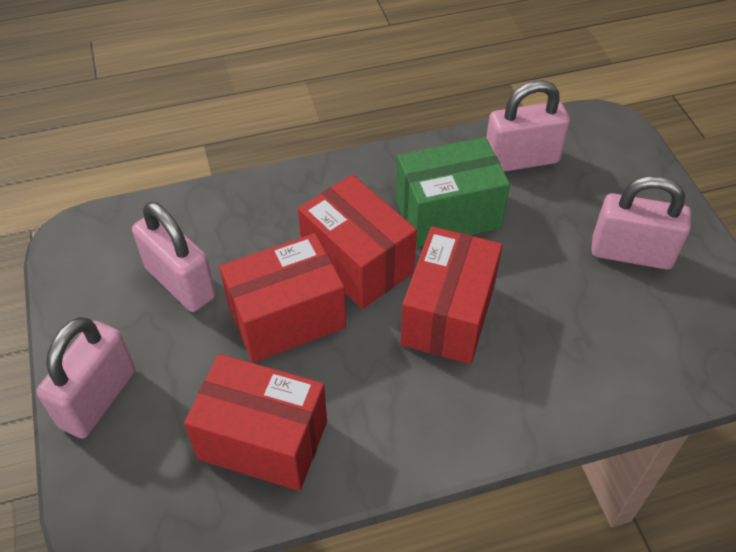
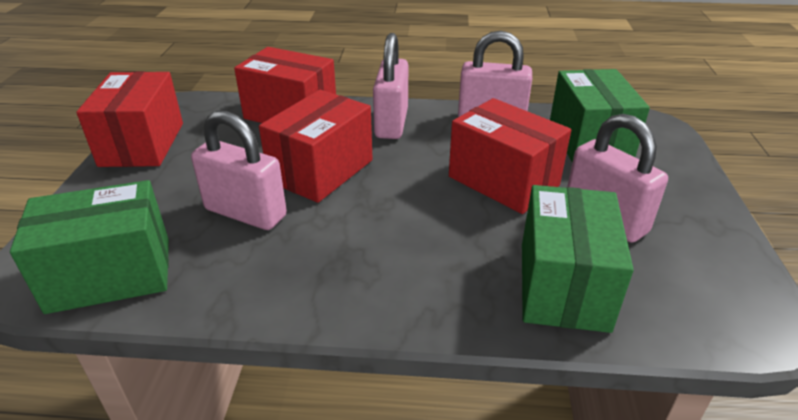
green box: 1 -> 3

